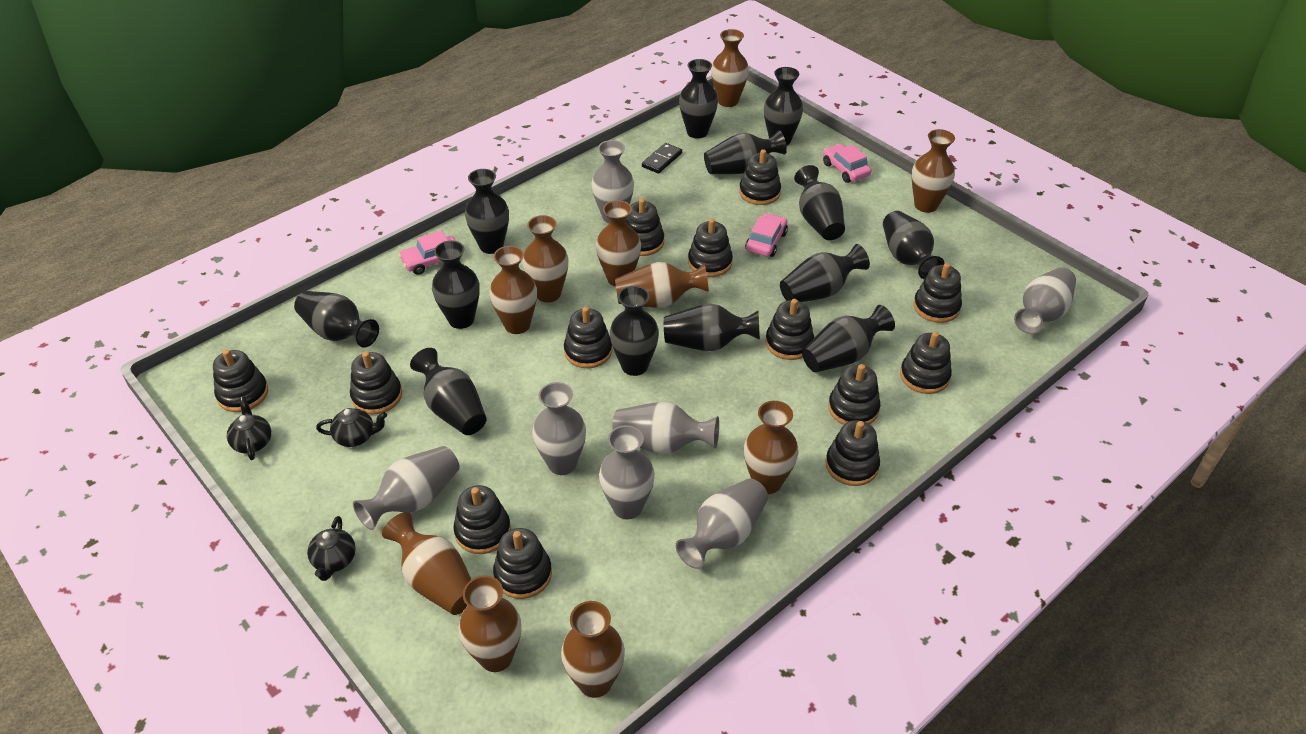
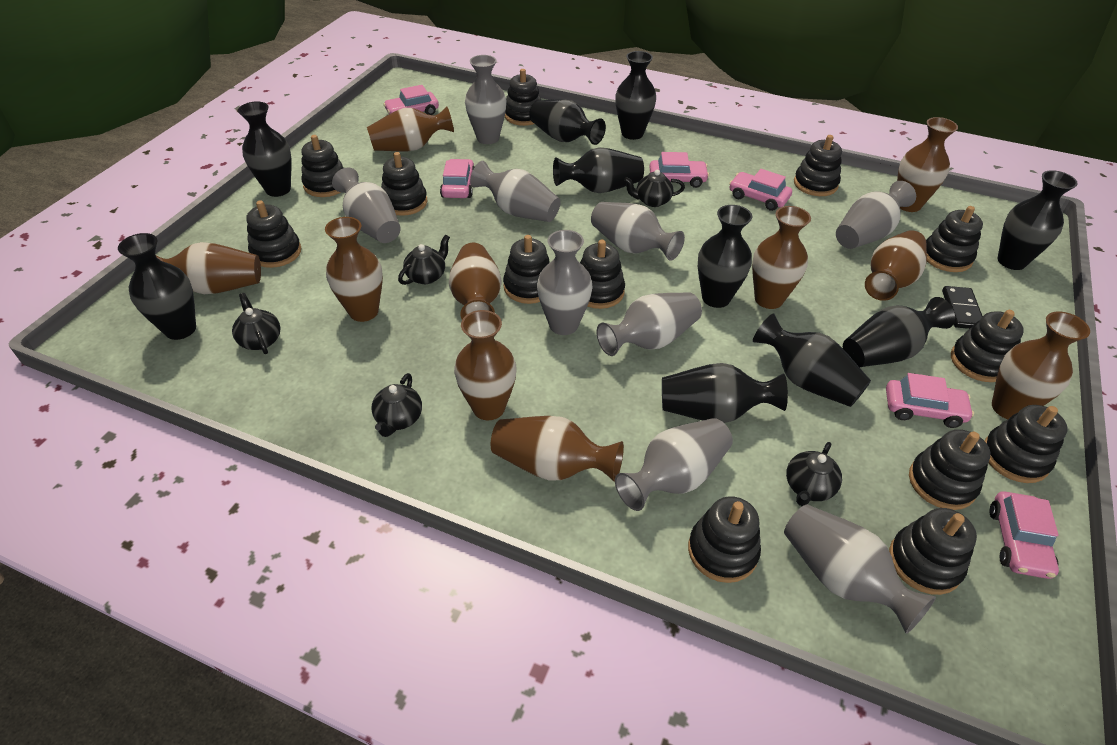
black teapot: 3 -> 5
black vase: 13 -> 10
grey vase: 7 -> 9
pink car: 3 -> 6

